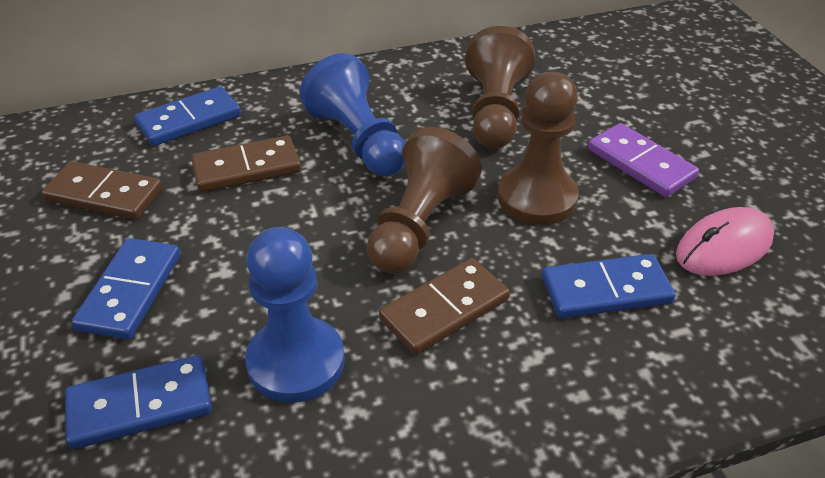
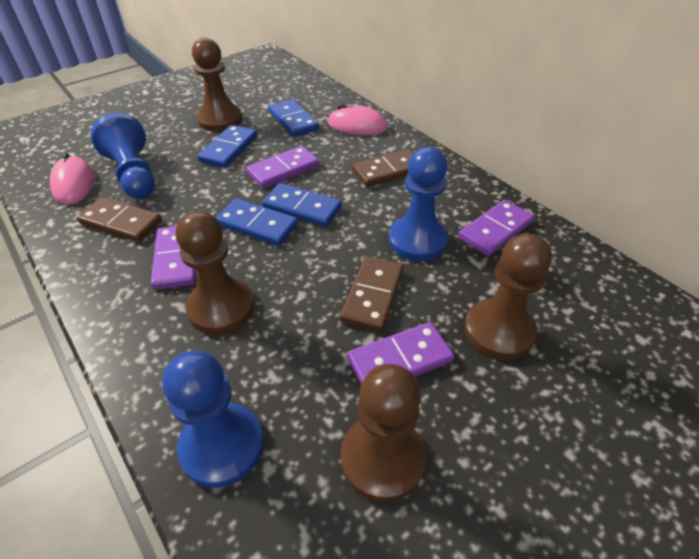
blue pawn: 2 -> 3
brown pawn: 3 -> 4
pink mouse: 1 -> 2
purple domino: 1 -> 4

